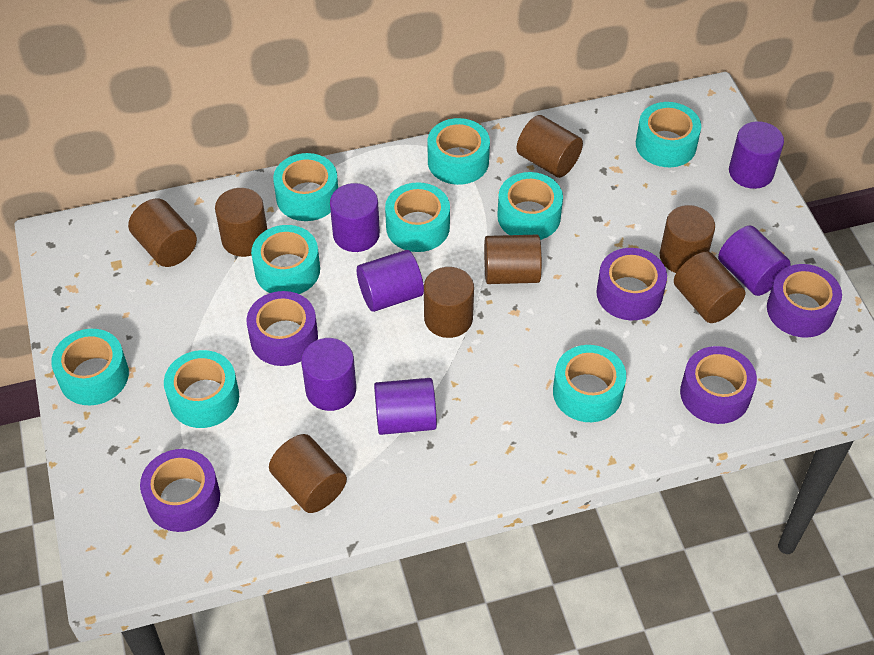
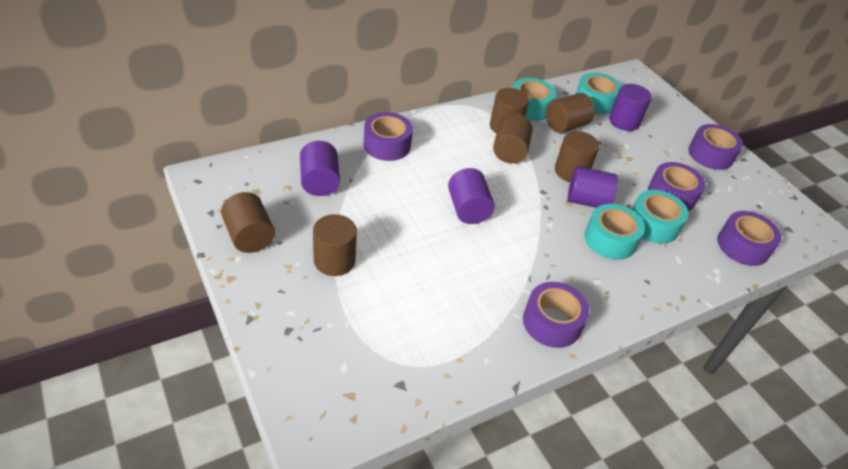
brown cylinder: 8 -> 6
purple cylinder: 6 -> 4
turquoise tape: 9 -> 4

